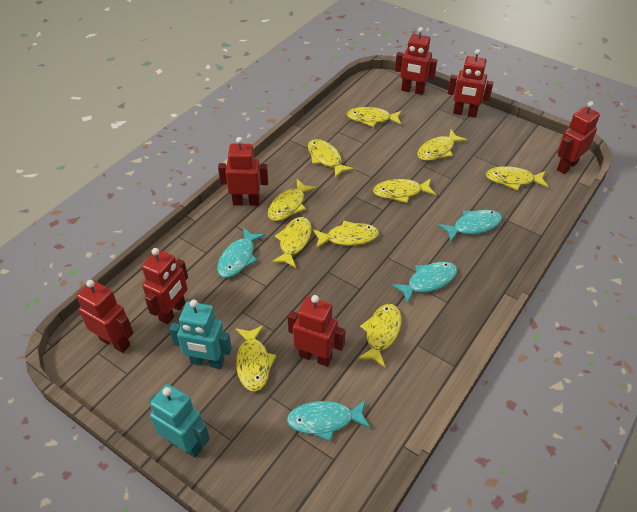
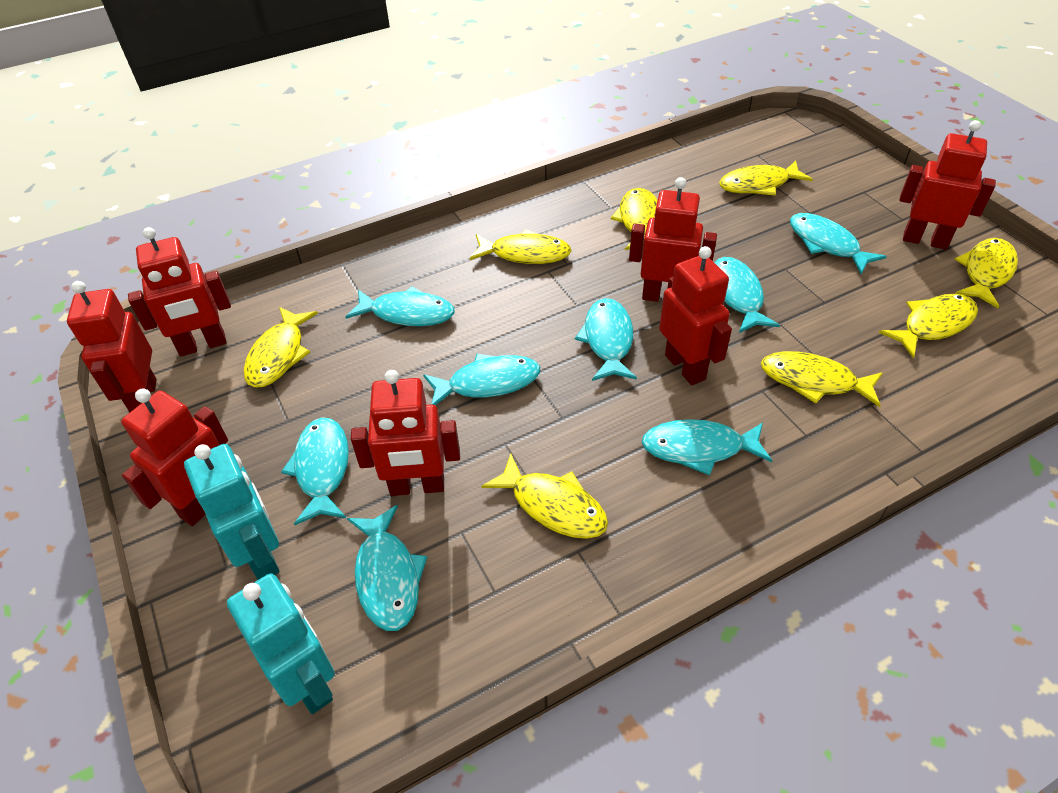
turquoise fish: 4 -> 8
yellow fish: 10 -> 8

